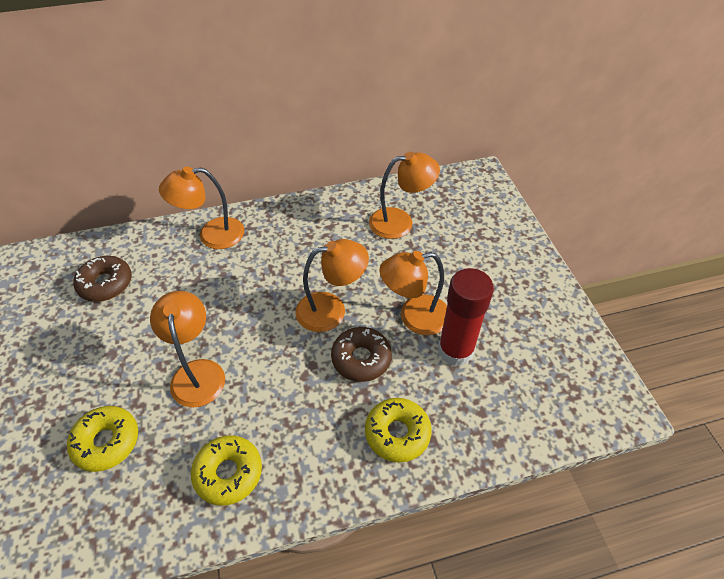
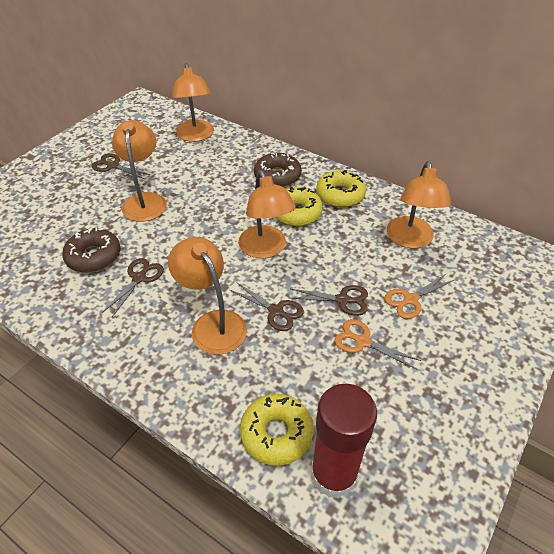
brown scissors: 0 -> 4
orange scissors: 0 -> 2

